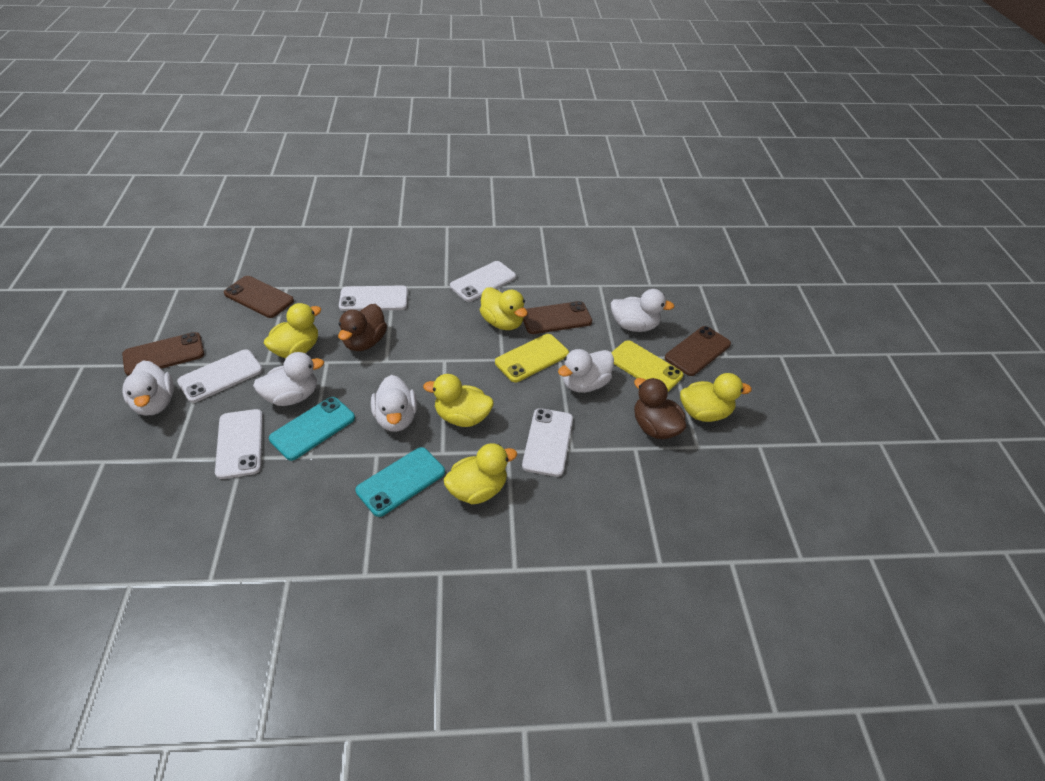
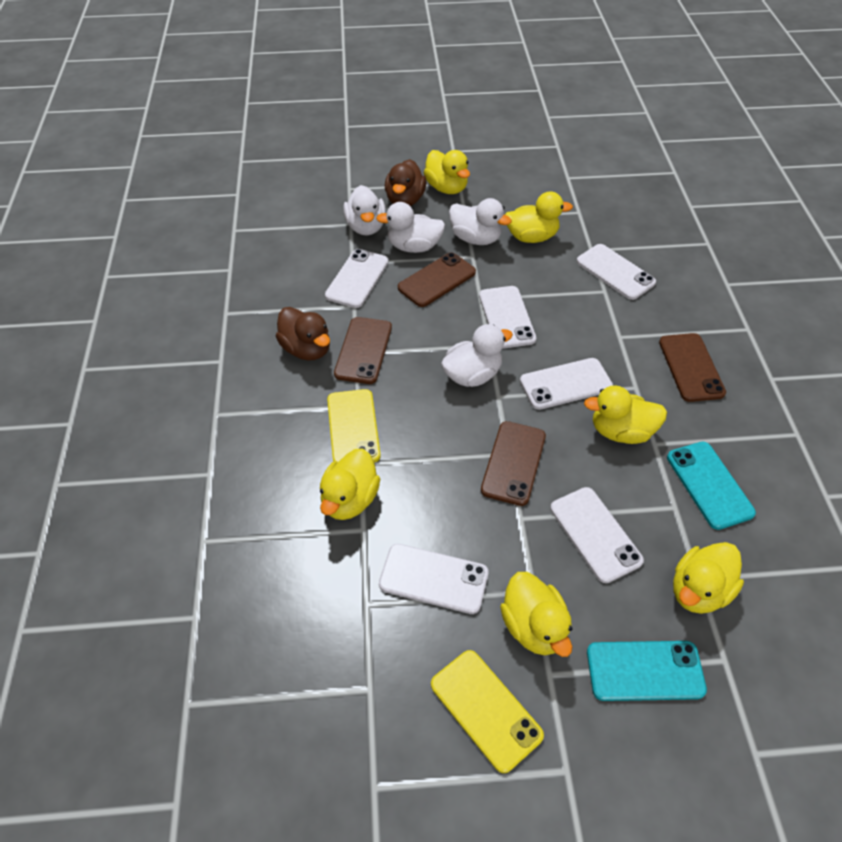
white duck: 5 -> 4
white phone: 5 -> 6
yellow duck: 5 -> 6

